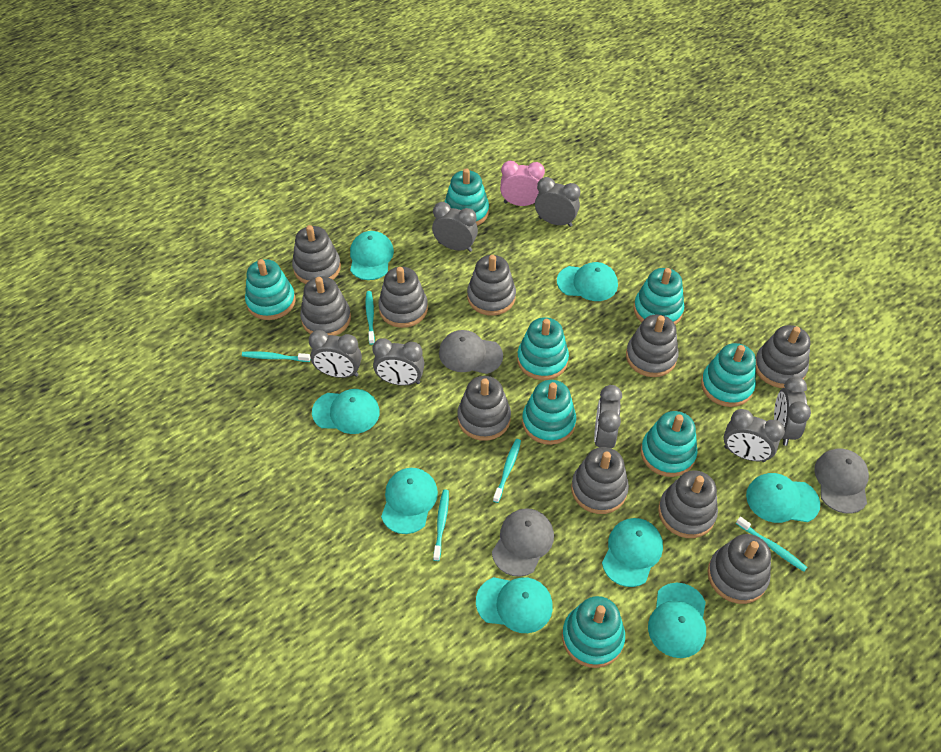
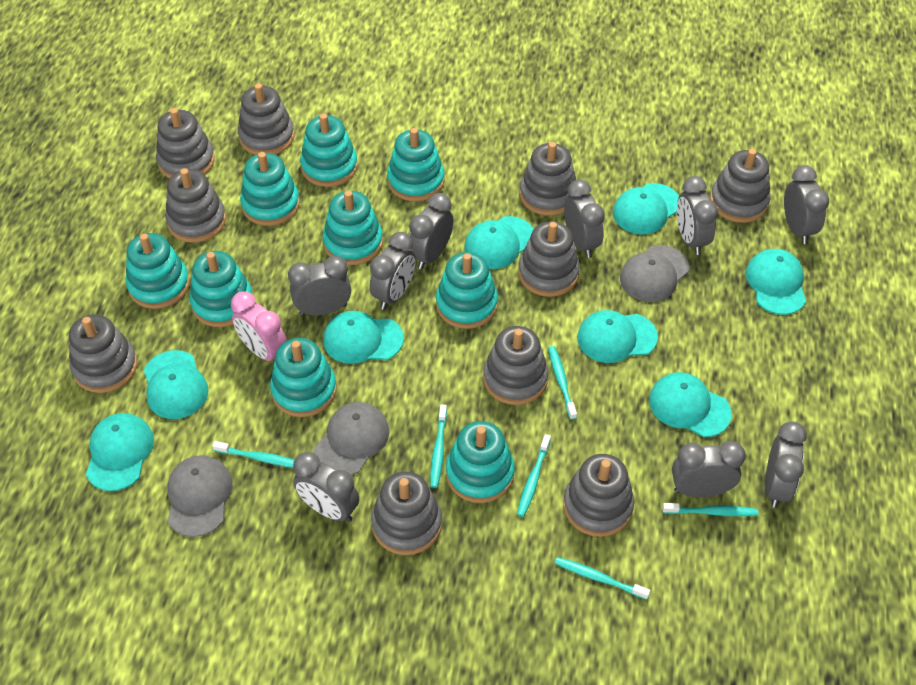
grey clock: 7 -> 9
turquoise stacking toy: 8 -> 9
turquoise toothbrush: 5 -> 6

